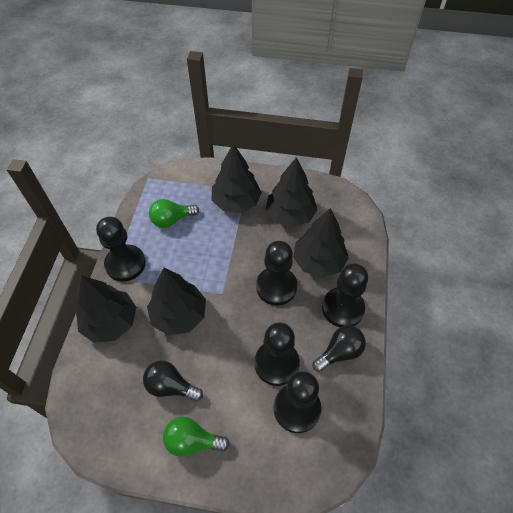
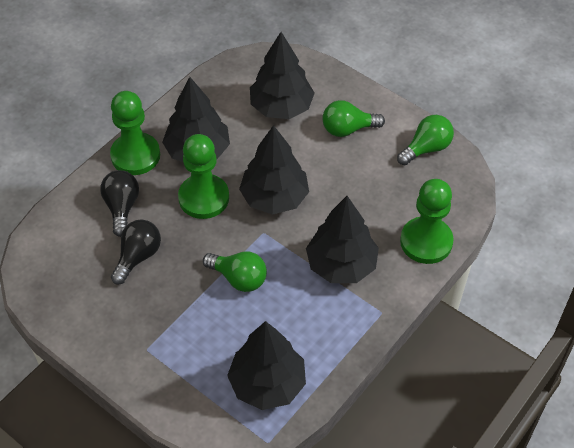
black pawn: 5 -> 0
green light bulb: 2 -> 3
green pawn: 0 -> 3

